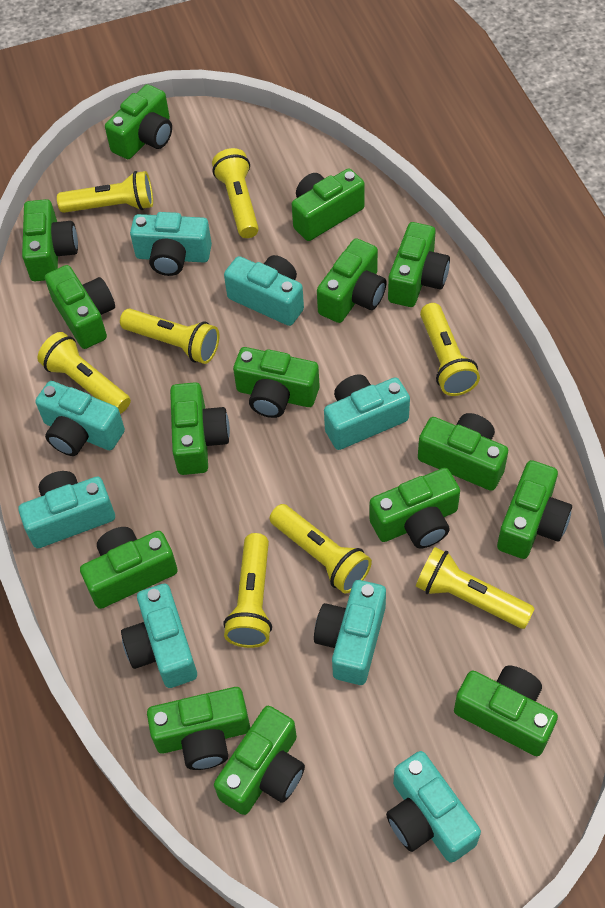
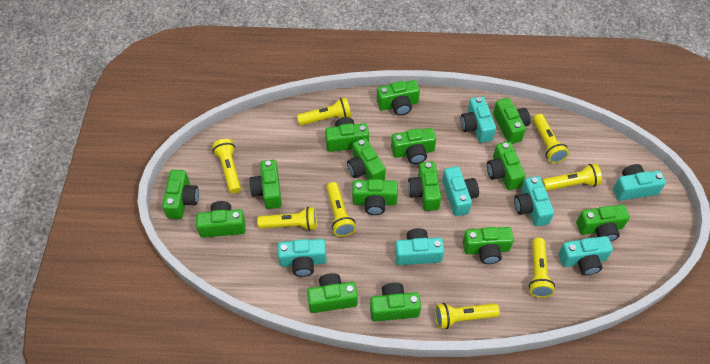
turquoise camera: 8 -> 7

